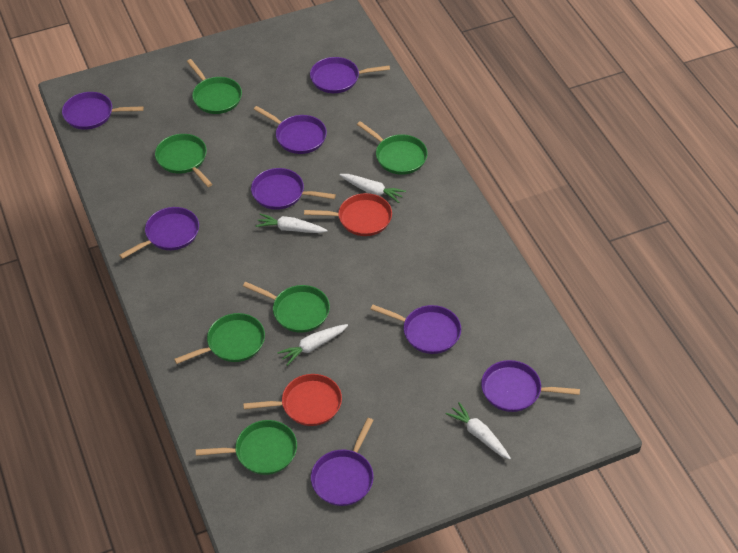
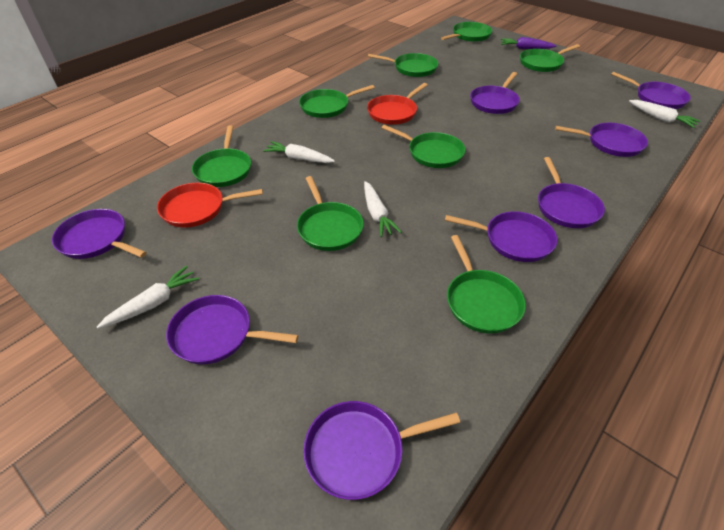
green pan: 6 -> 8
purple carrot: 0 -> 1

